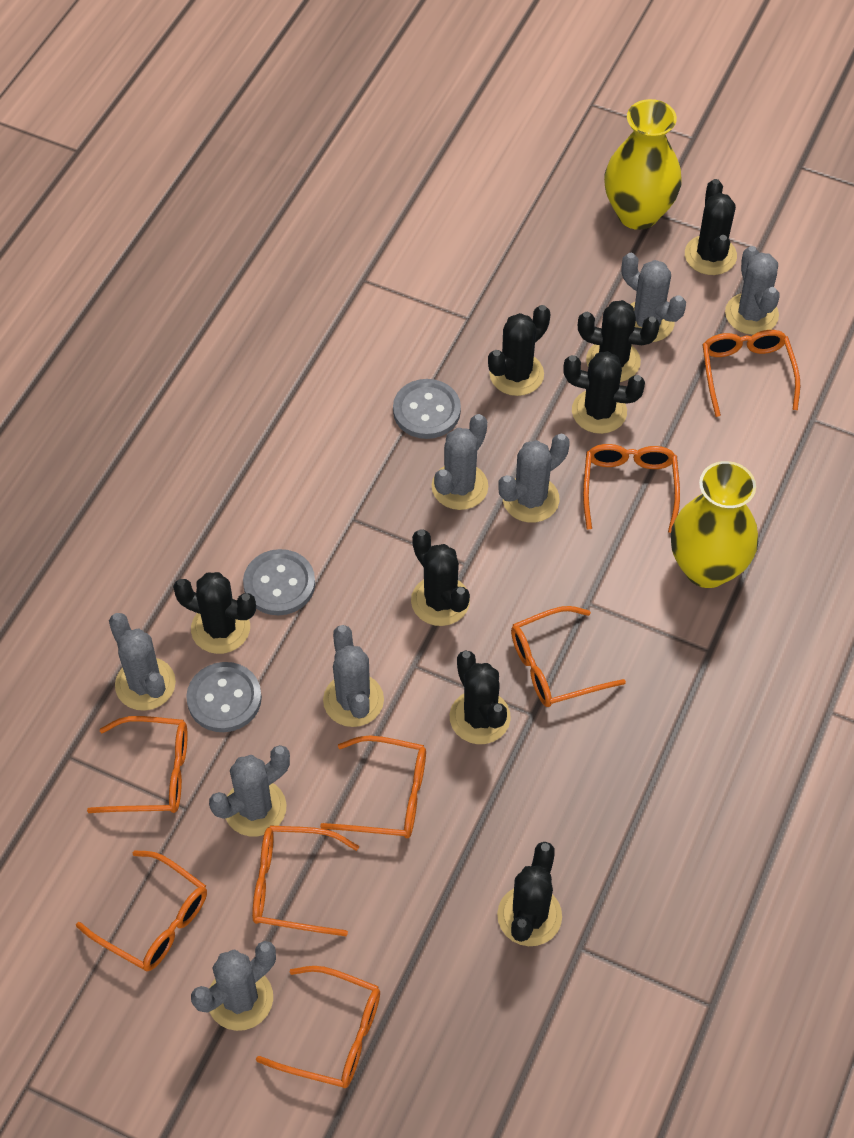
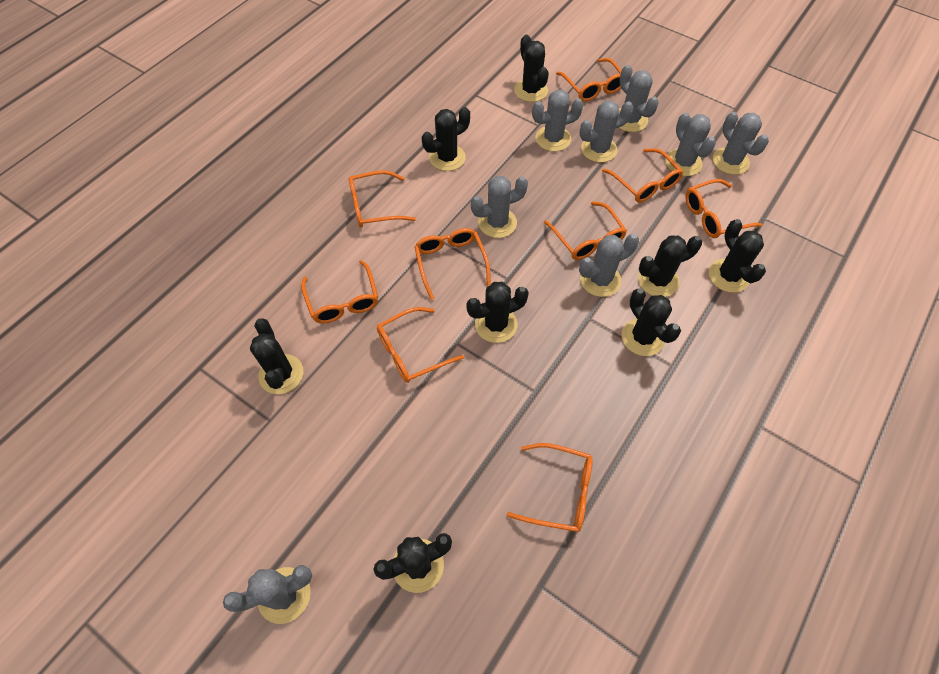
grey button: 3 -> 0
orange glasses: 8 -> 9
yellow vase: 2 -> 0

